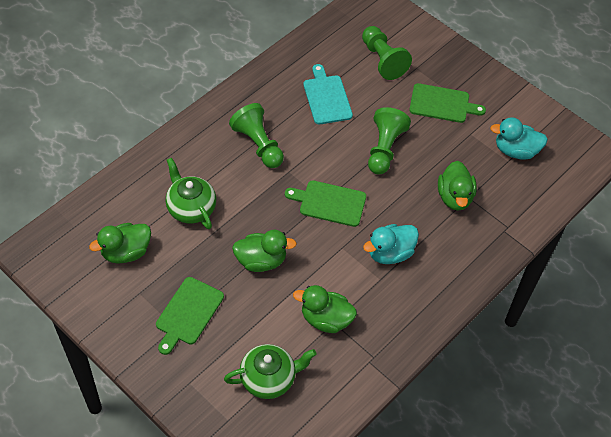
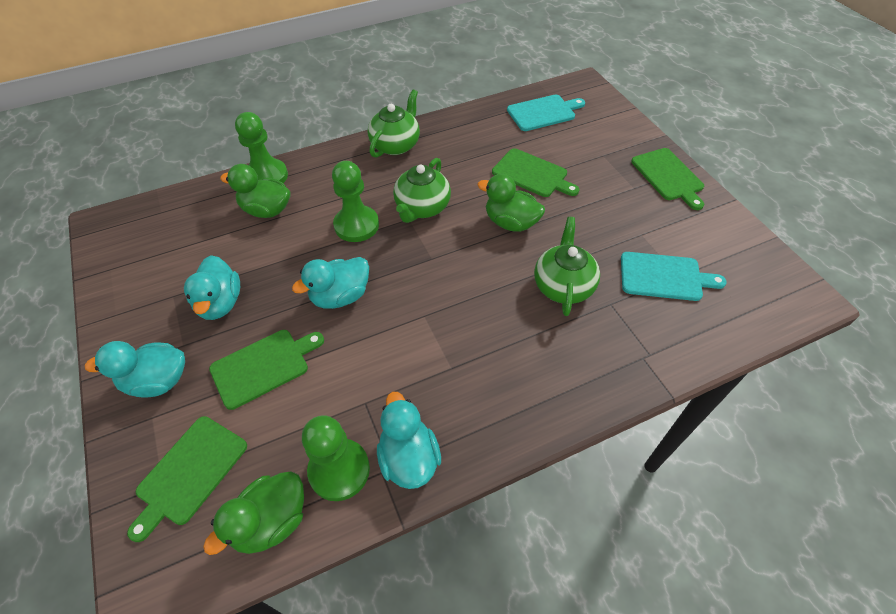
green cutting board: 3 -> 4
green duck: 4 -> 3
green teapot: 2 -> 3
turquoise cutting board: 1 -> 2
turquoise duck: 2 -> 4

